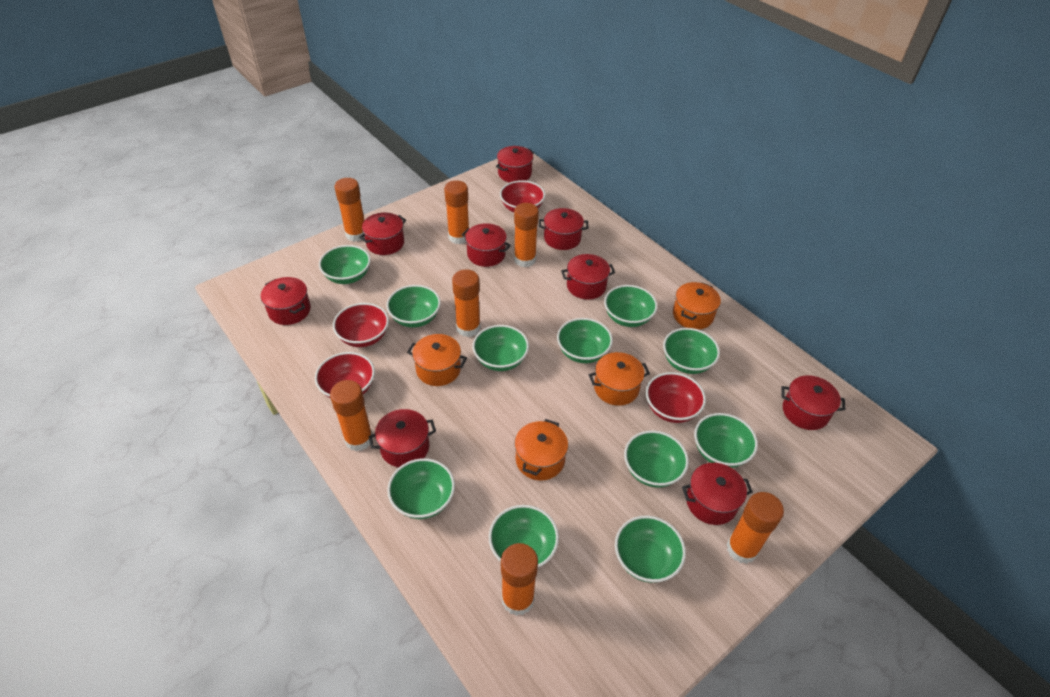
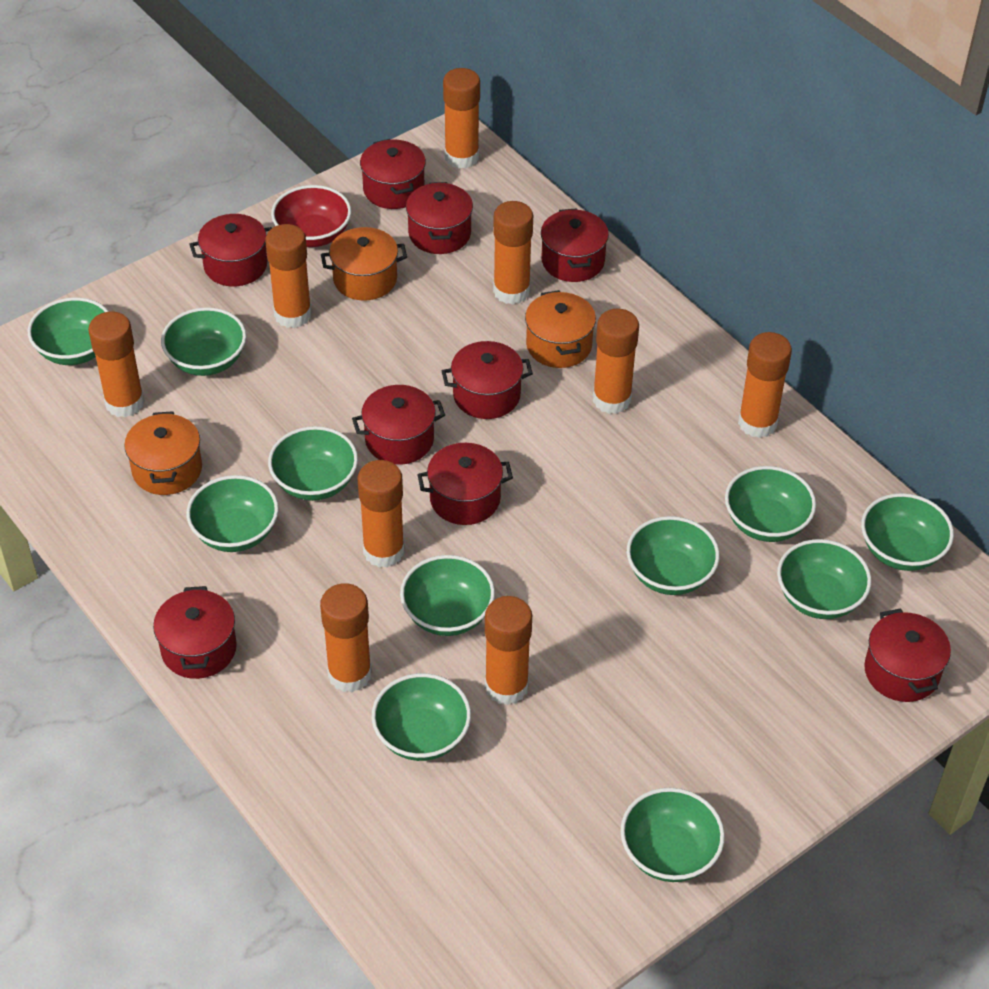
orange glue stick: 7 -> 9
orange pot: 4 -> 3
red bowl: 4 -> 1

